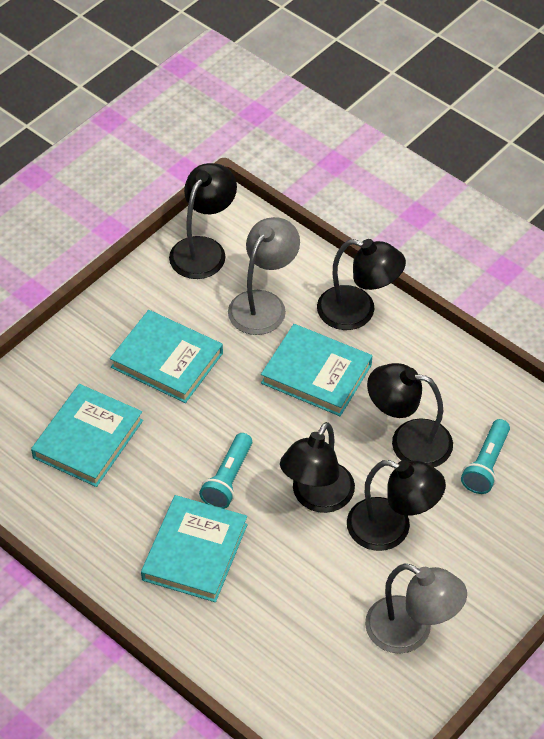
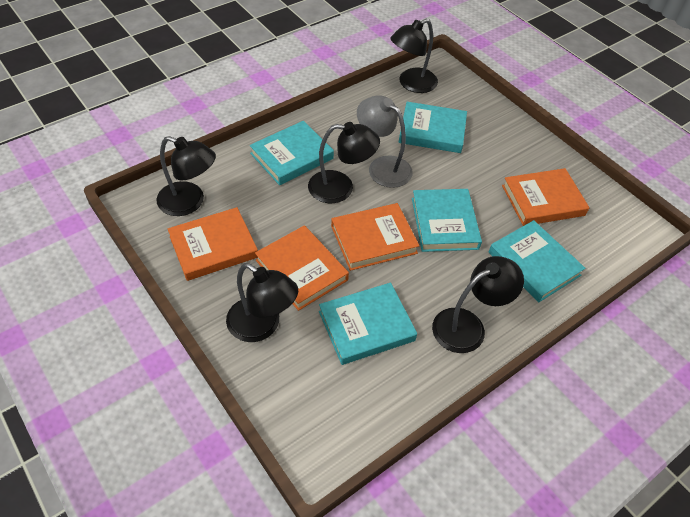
grey lamp: 2 -> 1
orange book: 0 -> 4
turquoise book: 4 -> 5
turquoise flashlight: 2 -> 0

